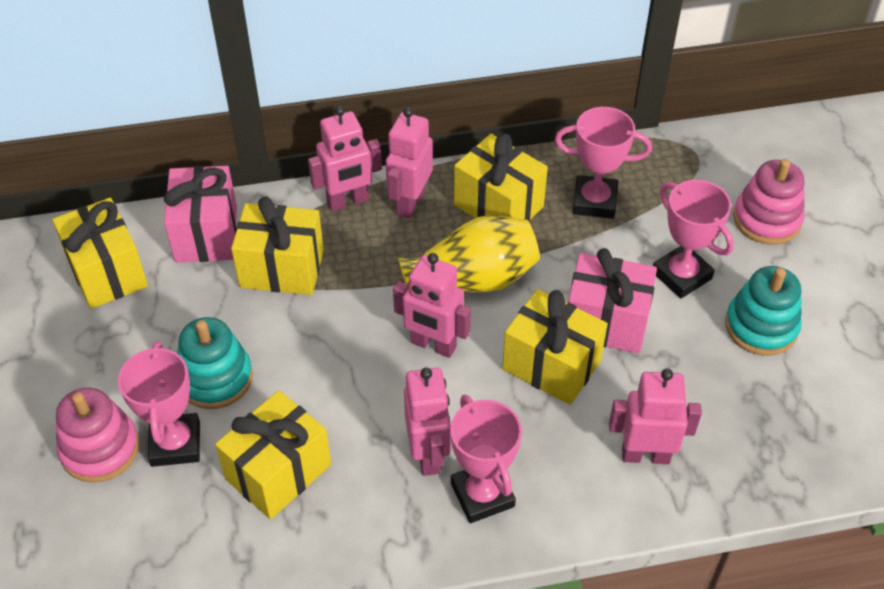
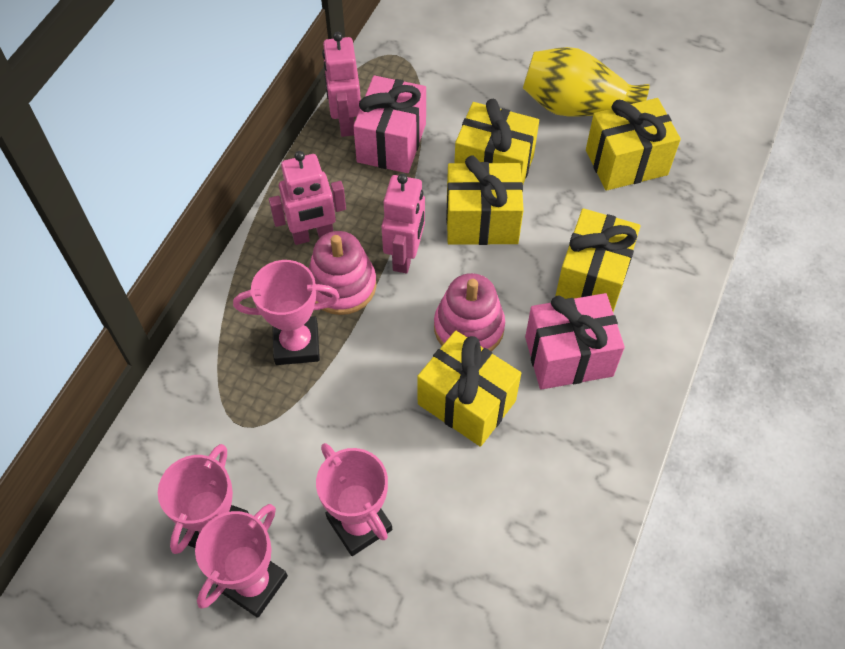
pink robot: 5 -> 3
turquoise stacking toy: 2 -> 0

